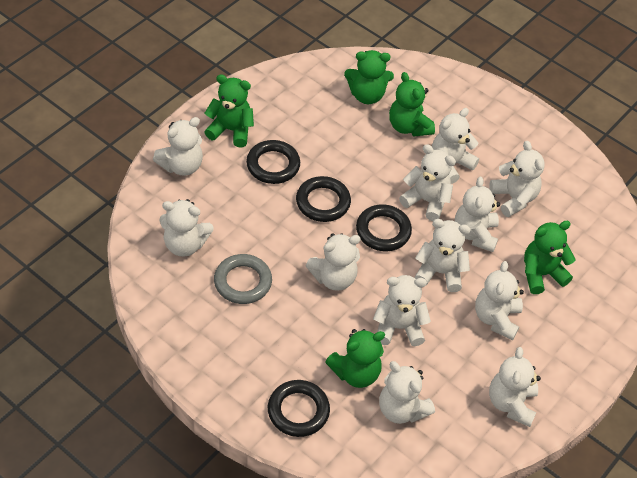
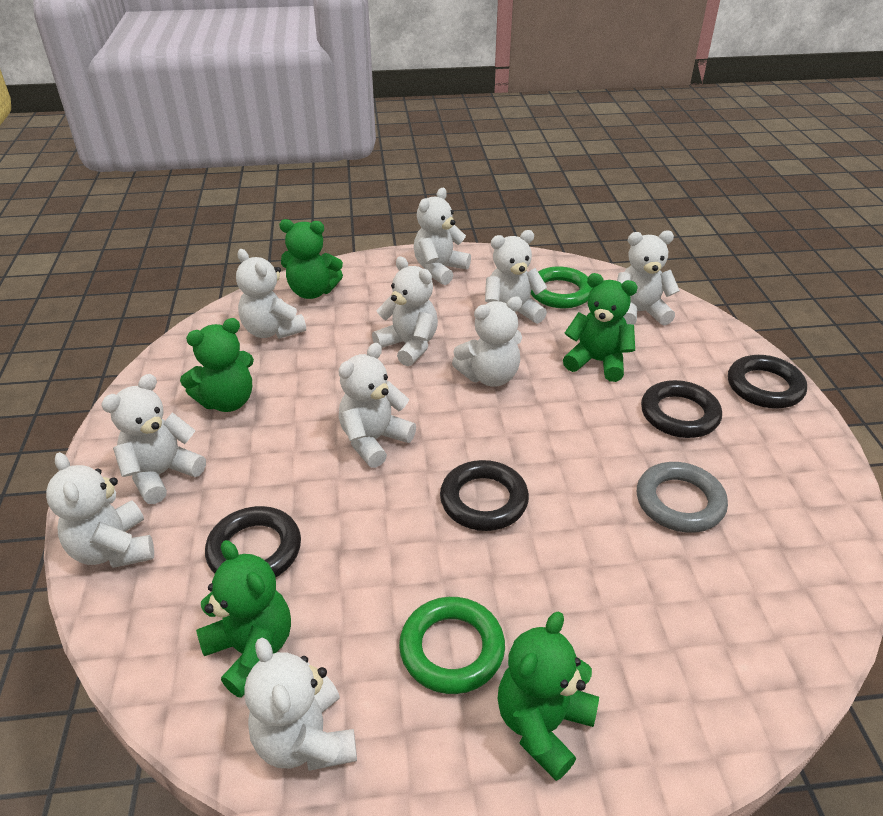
green ring: 0 -> 2
white teddy bear: 12 -> 10

